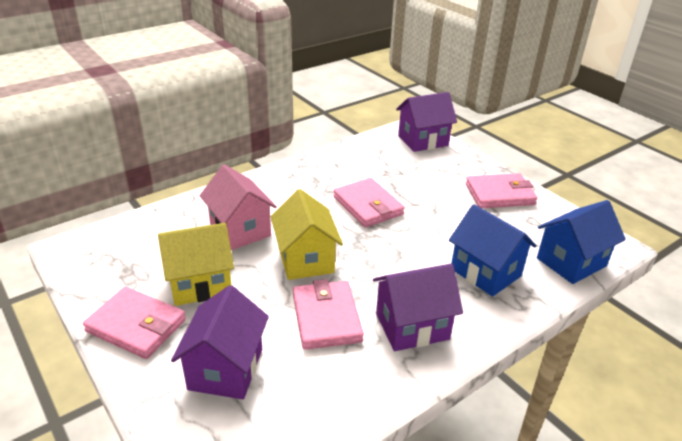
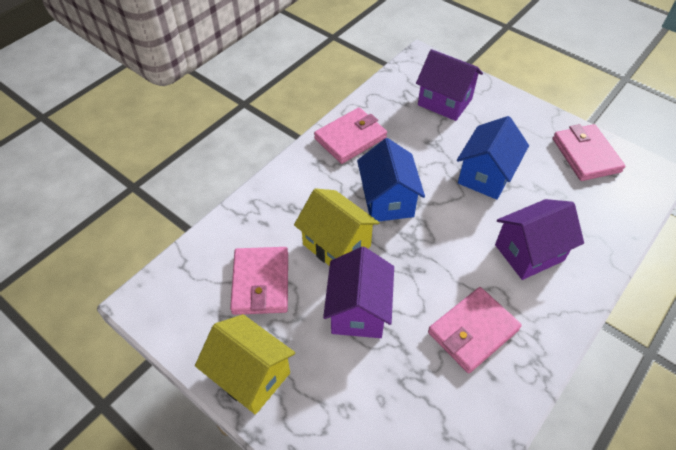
pink house: 1 -> 0

